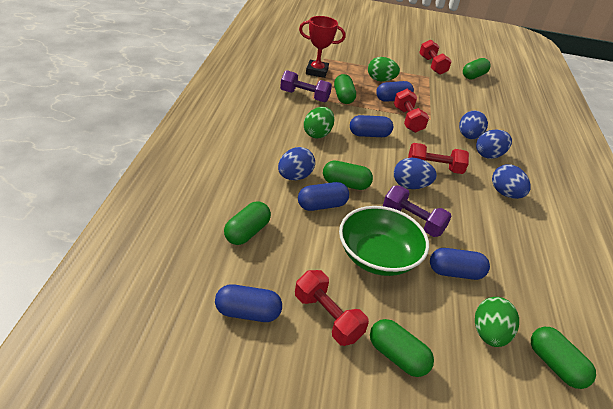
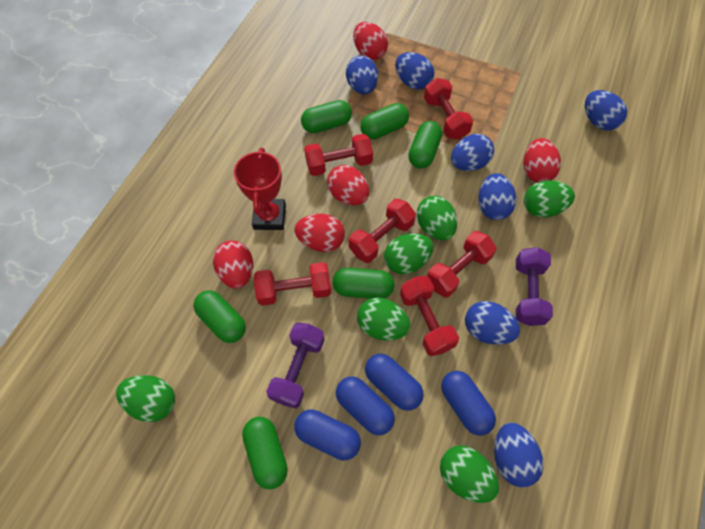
blue capsule: 5 -> 4
blue egg: 5 -> 7
green bowl: 1 -> 0
green egg: 3 -> 6
red dumbbell: 4 -> 6
red egg: 0 -> 5

